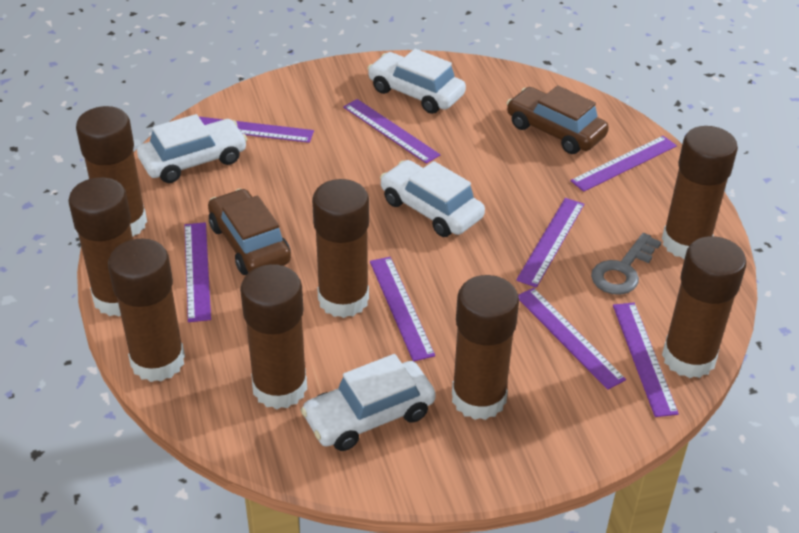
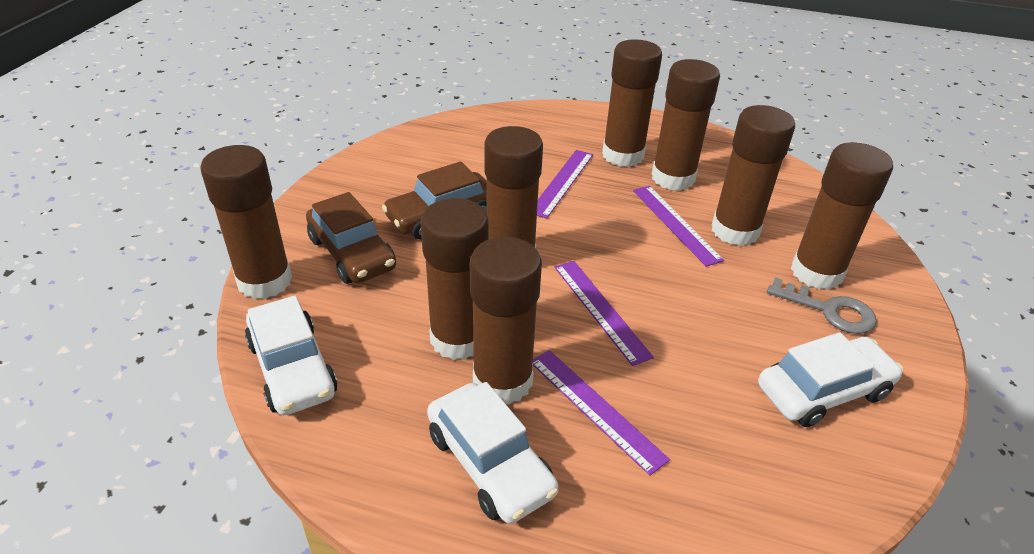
purple ruler: 8 -> 4
white car: 4 -> 3

